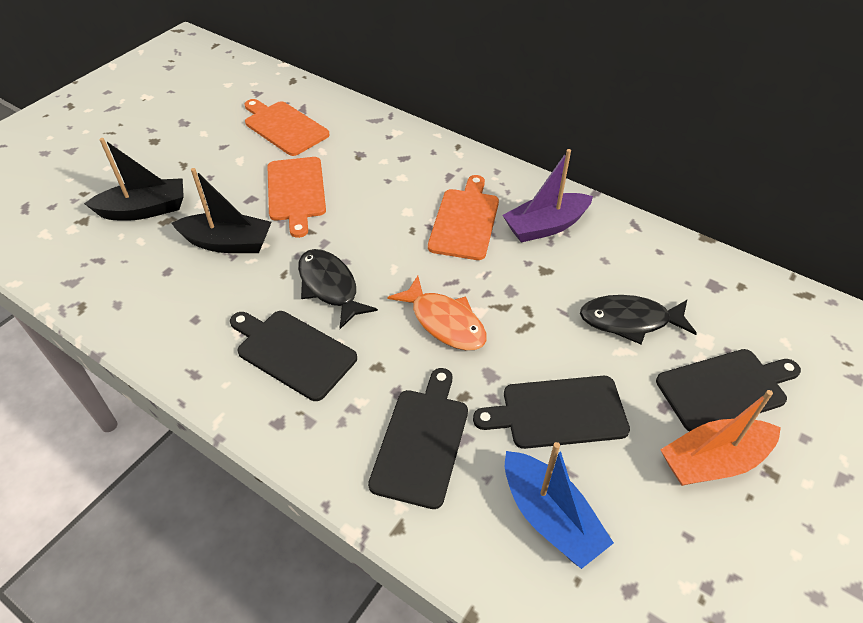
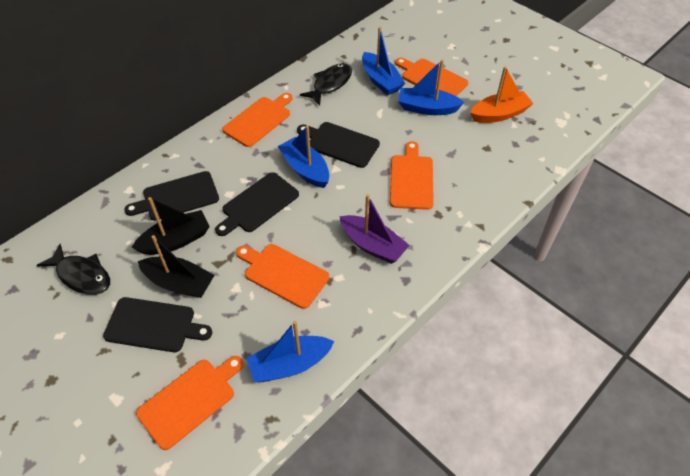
blue boat: 1 -> 4
orange cutting board: 3 -> 5
orange fish: 1 -> 0

